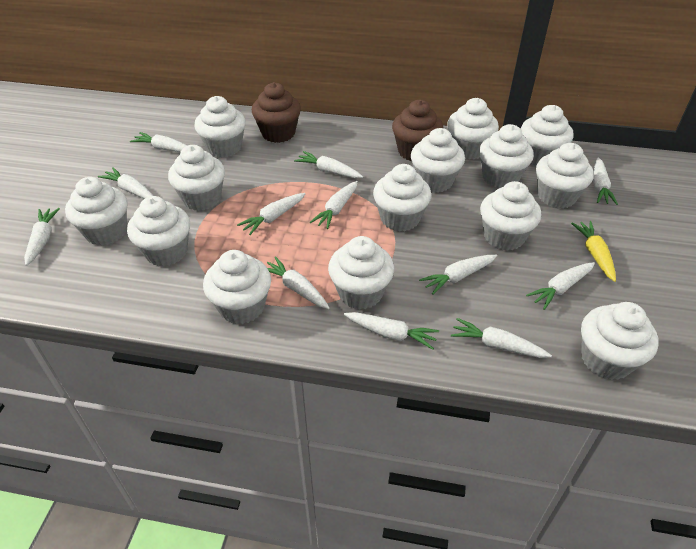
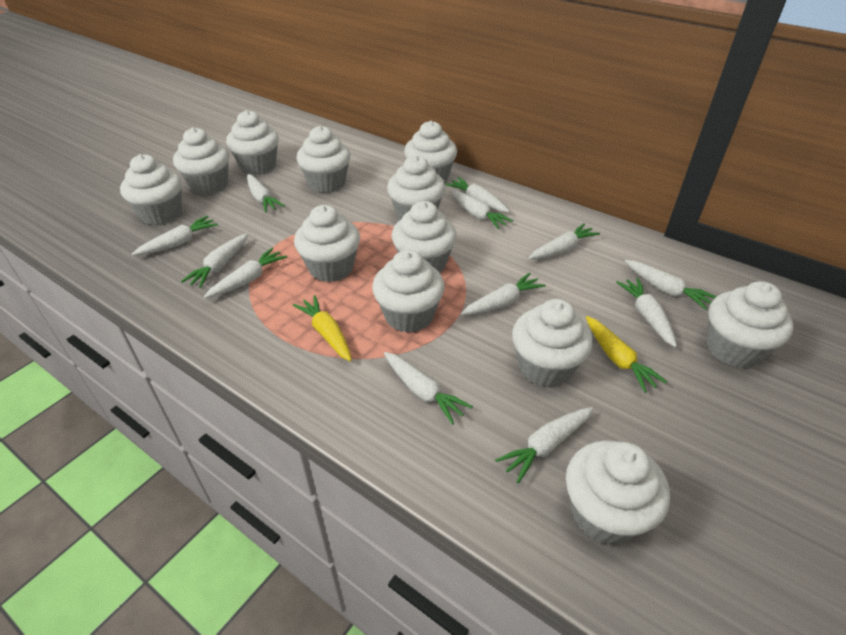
brown cupcake: 2 -> 0
white cupcake: 14 -> 12
yellow carrot: 1 -> 2

